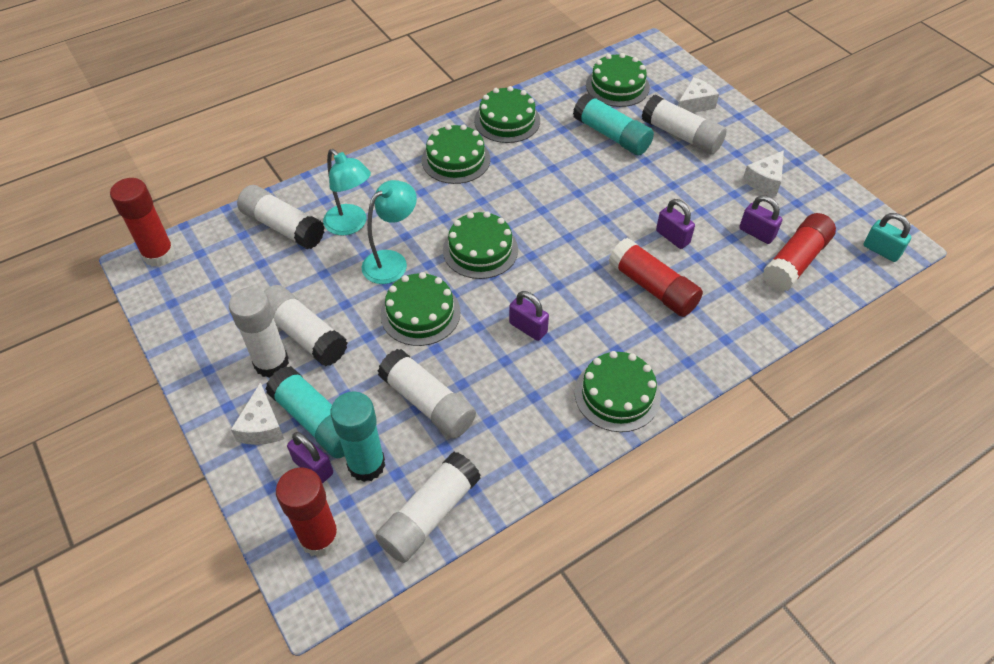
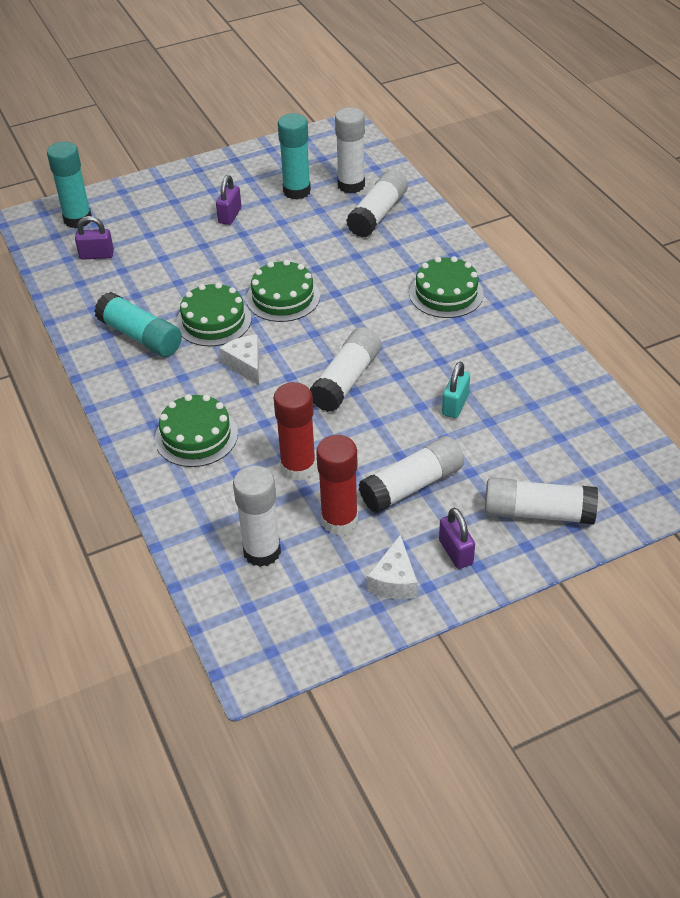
green cake: 6 -> 4
purple padlock: 4 -> 3
red glue stick: 4 -> 2
turquoise lamp: 2 -> 0
white cheese: 3 -> 2

